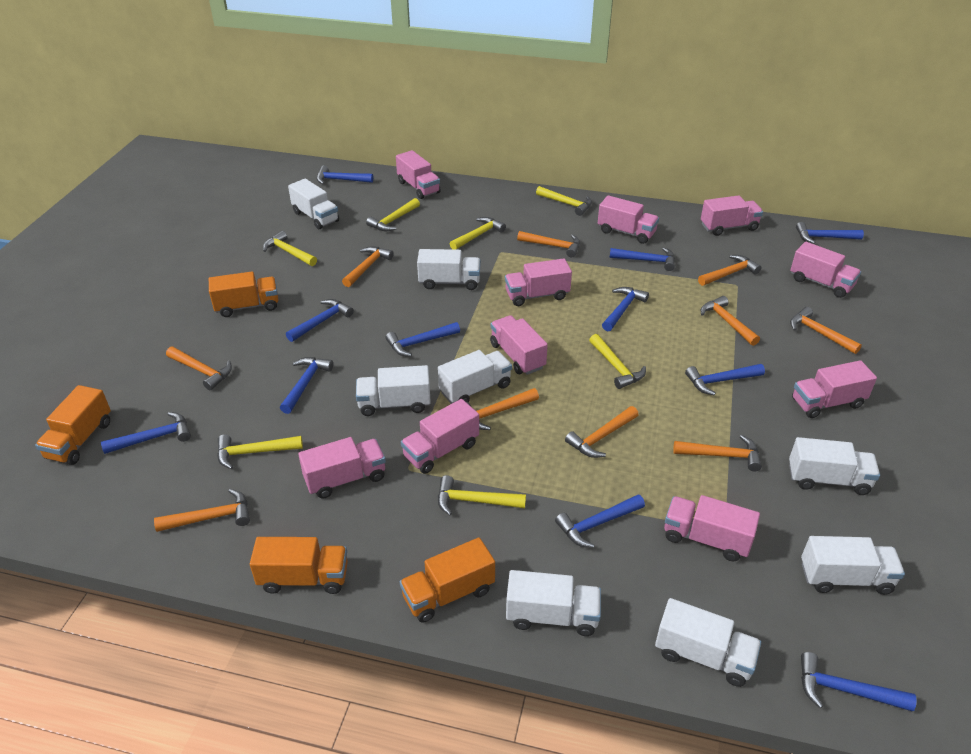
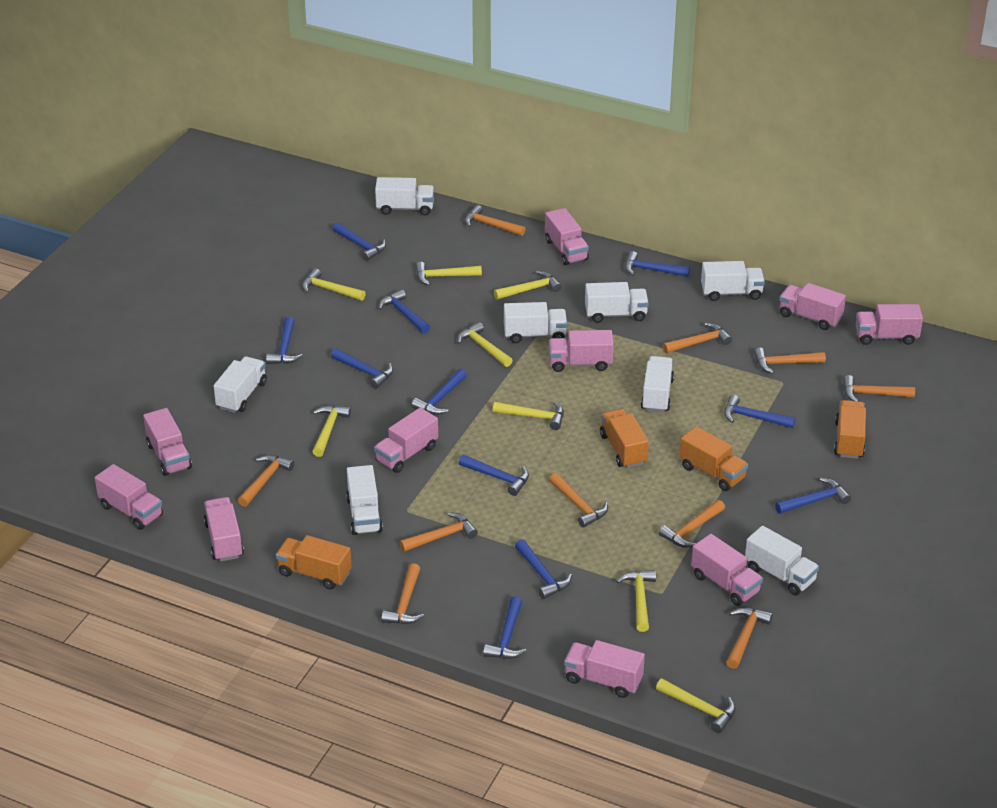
yellow hammer: 7 -> 8

